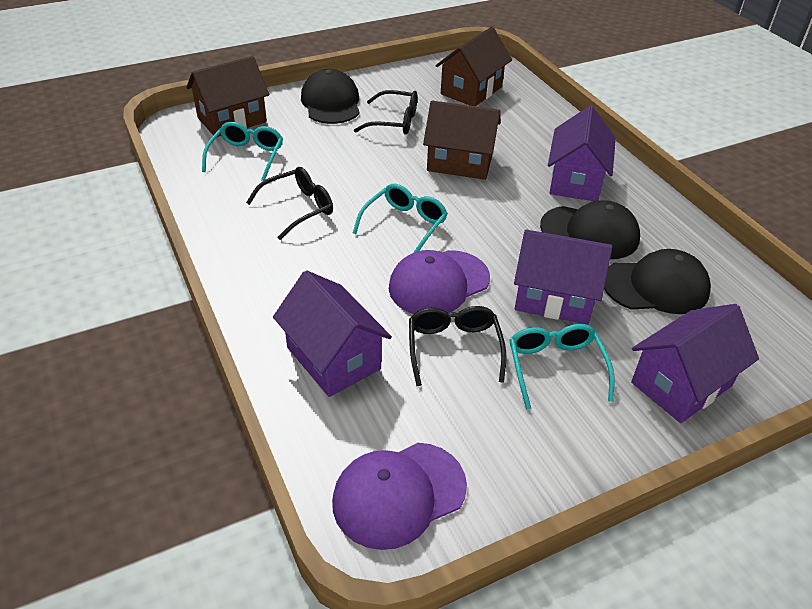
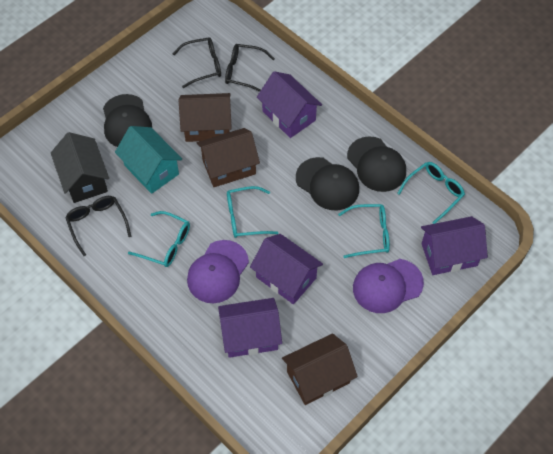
black house: 0 -> 1
turquoise glasses: 3 -> 4
turquoise house: 0 -> 1

